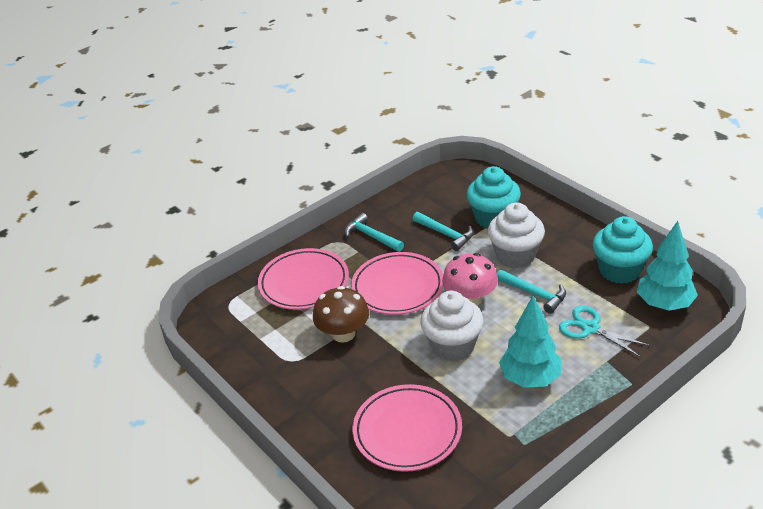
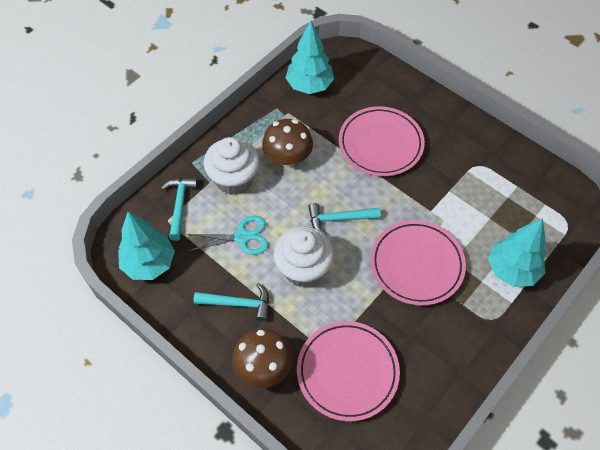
brown mushroom: 1 -> 2
pink mushroom: 1 -> 0
turquoise cupcake: 2 -> 0
turquoise tree: 2 -> 3

